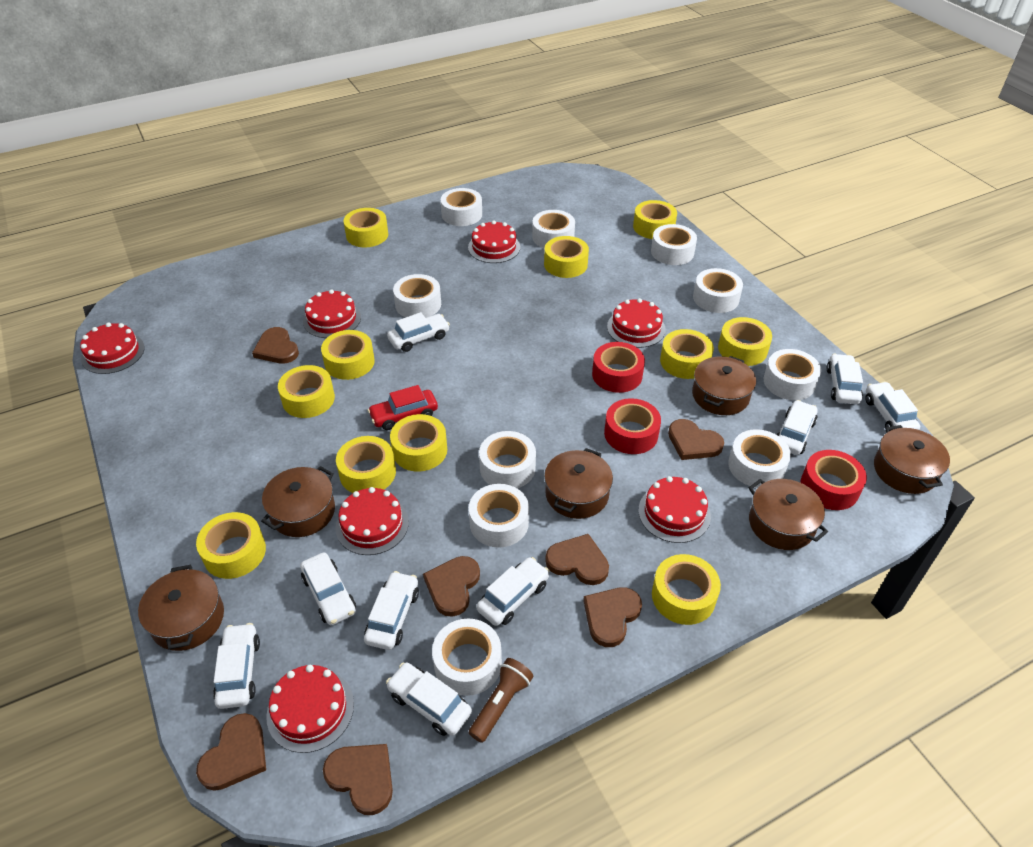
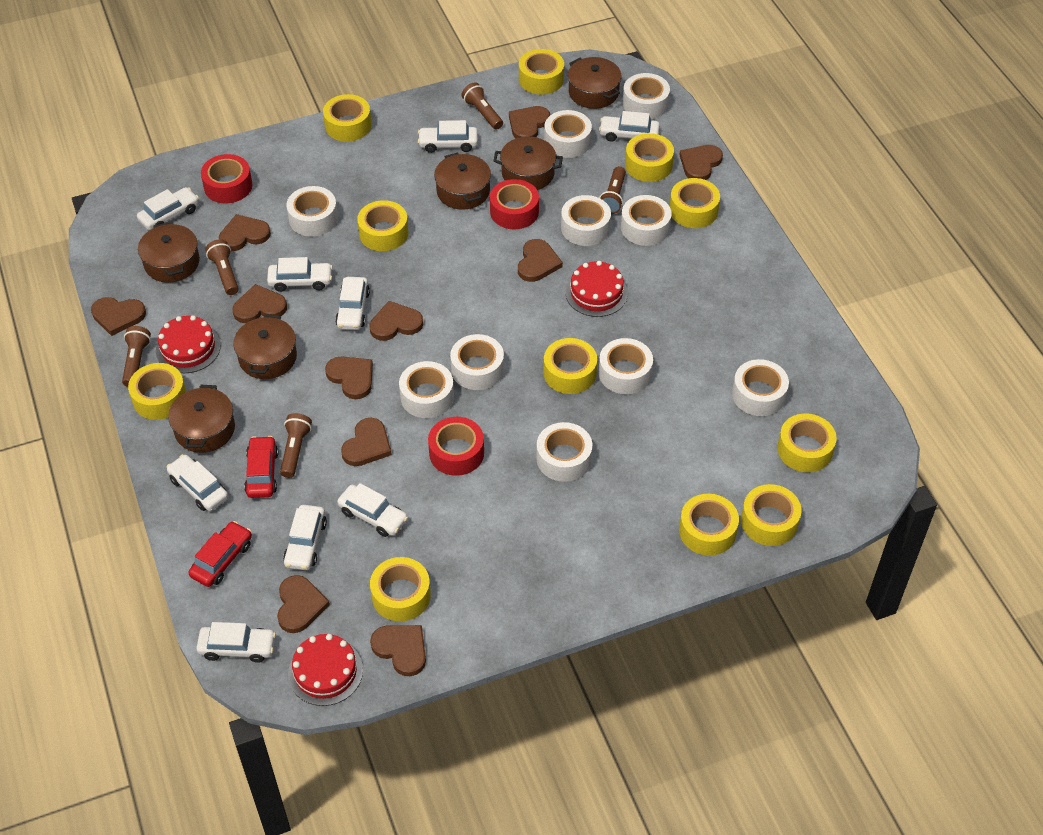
brown flashlight: 1 -> 5
brown heart: 7 -> 11
red cake: 7 -> 3
red car: 1 -> 2

